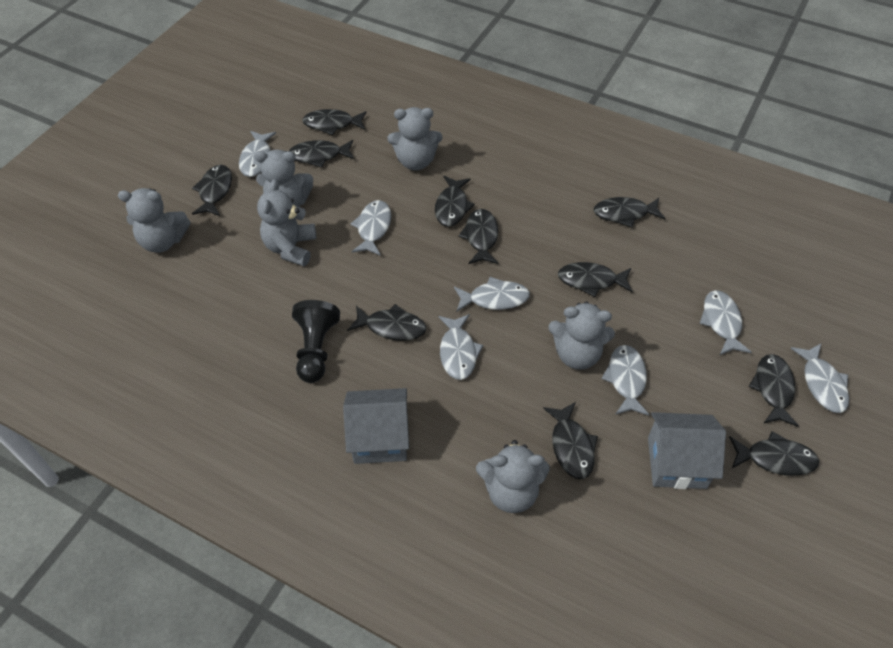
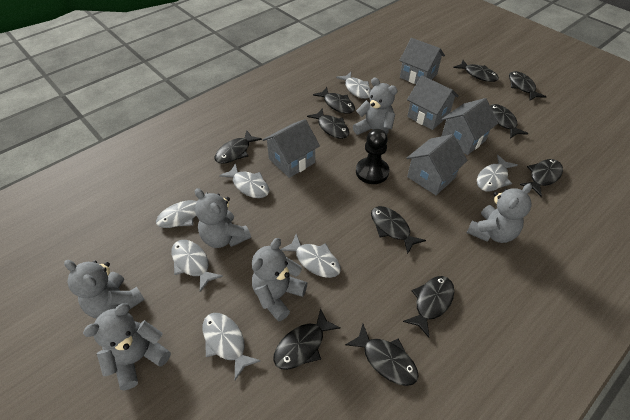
grey house: 2 -> 5

